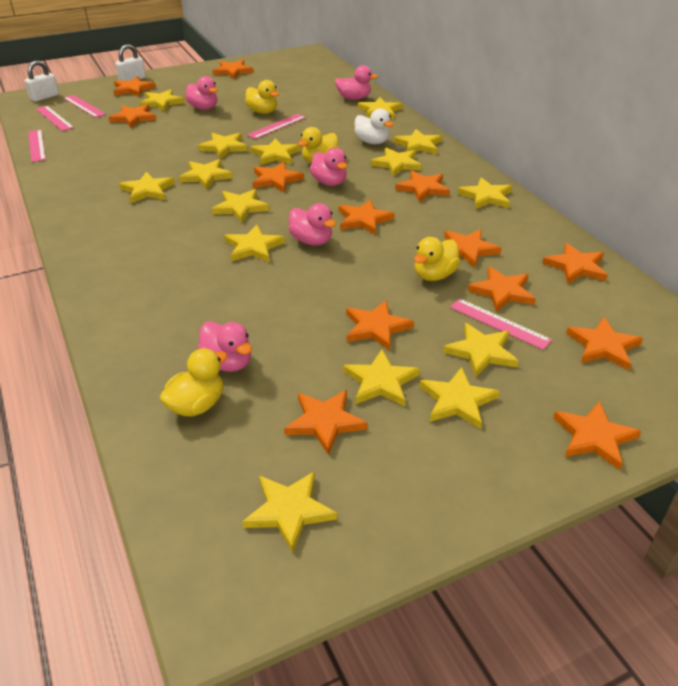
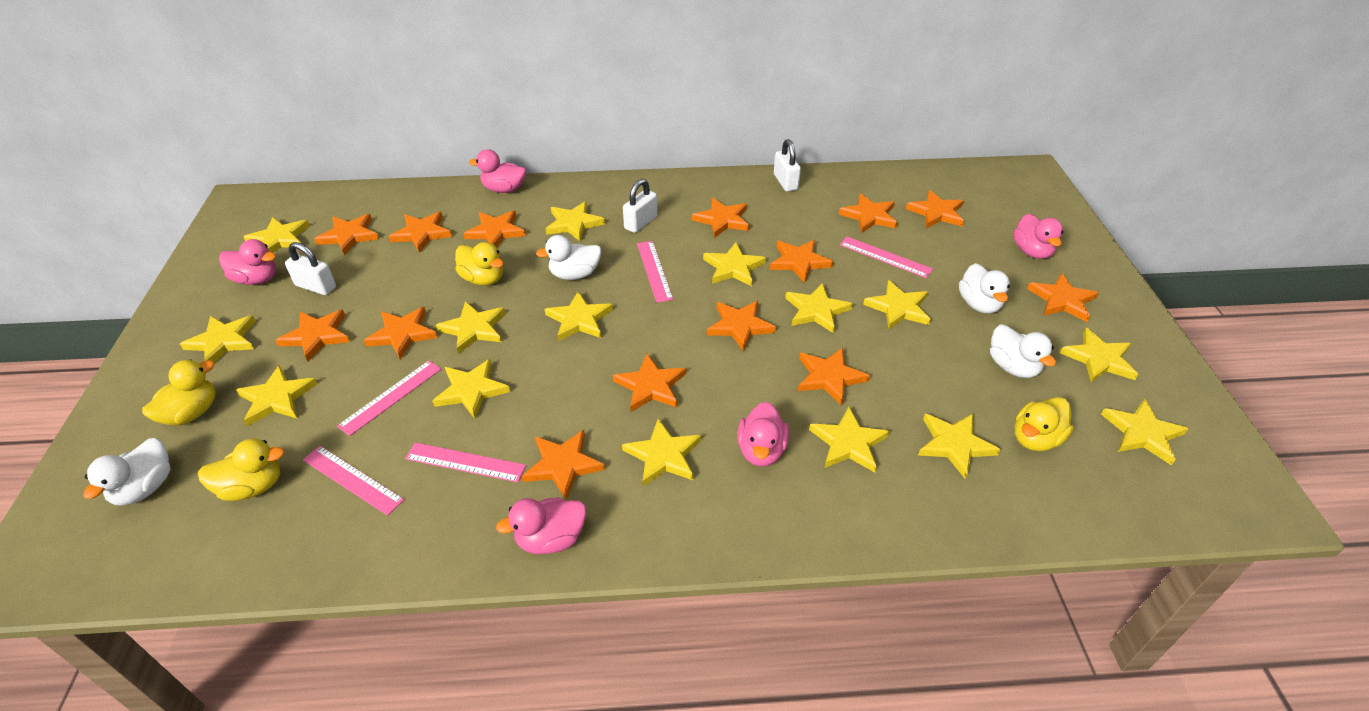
orange star: 13 -> 14
white duck: 1 -> 4
white padlock: 2 -> 3

